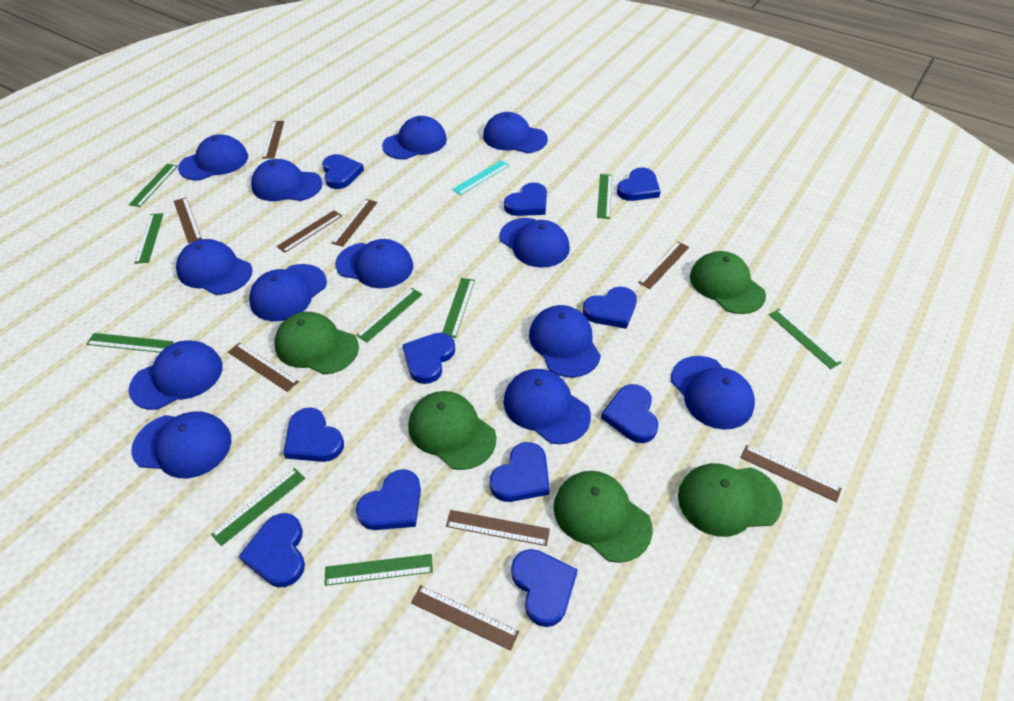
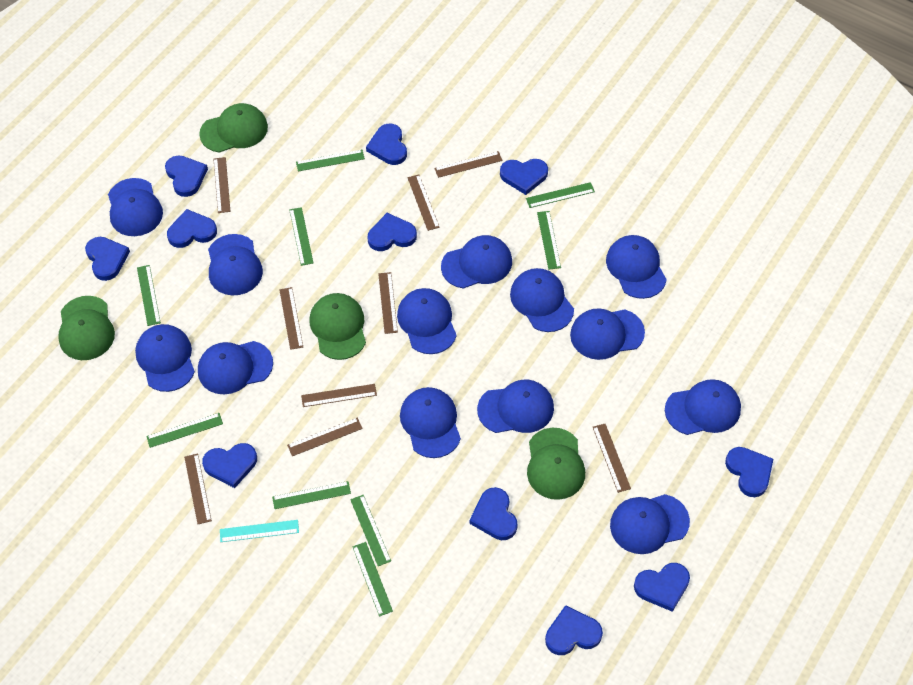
green cap: 5 -> 4

